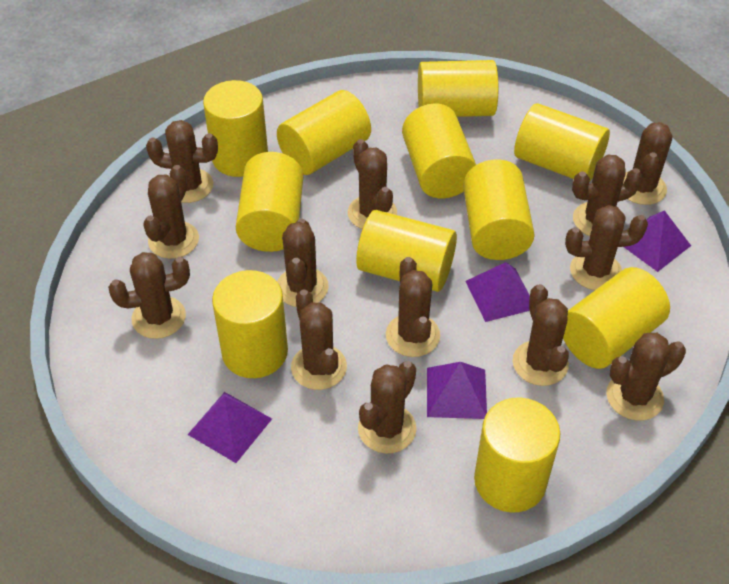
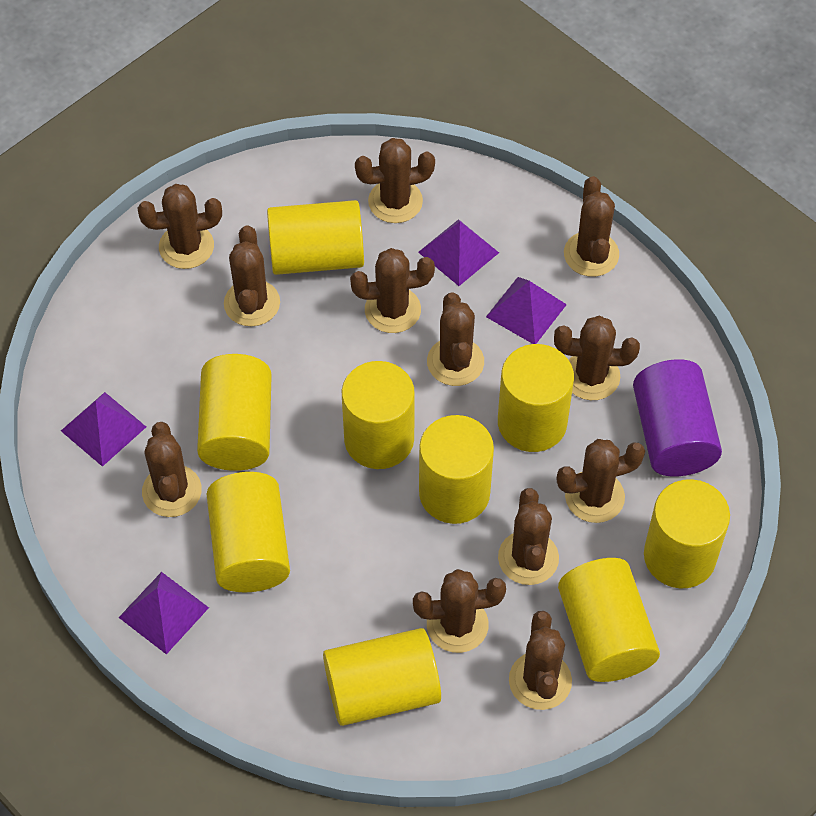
brown cactus: 13 -> 12
purple cylinder: 0 -> 1
yellow cylinder: 11 -> 9

